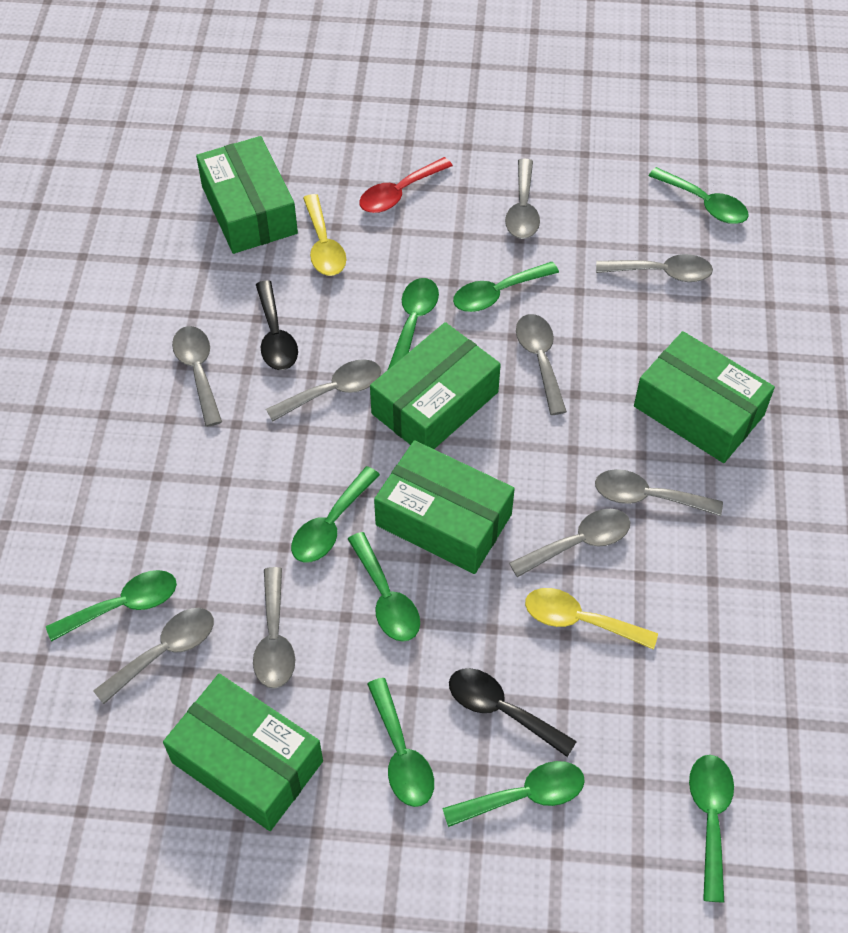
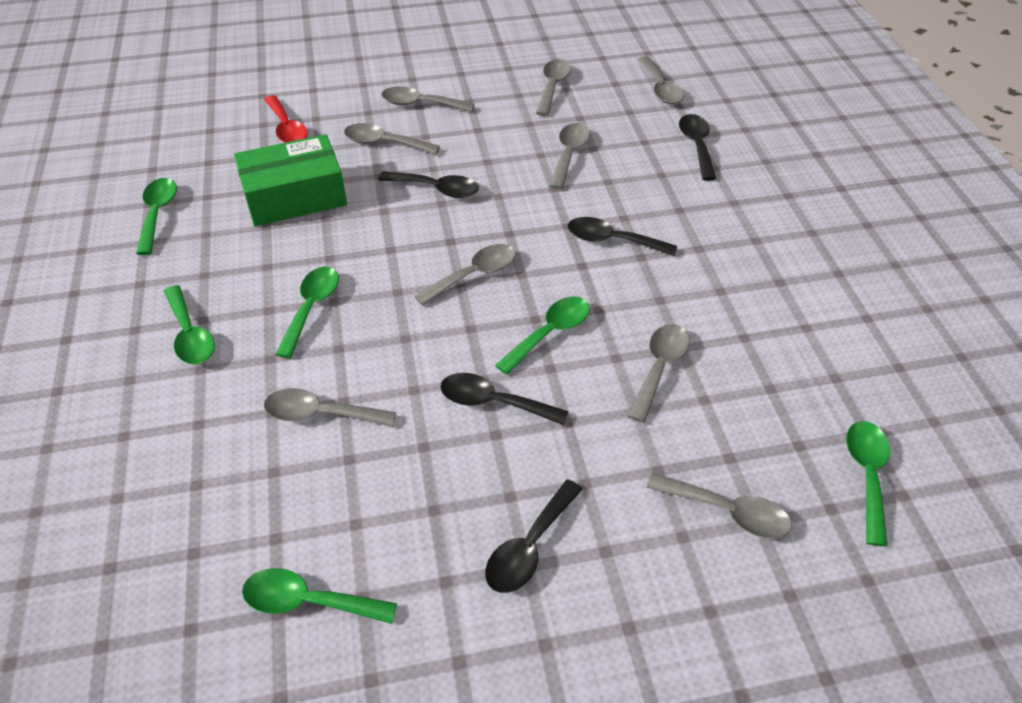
black spoon: 2 -> 5
green box: 5 -> 1
green spoon: 9 -> 6
yellow spoon: 2 -> 0

